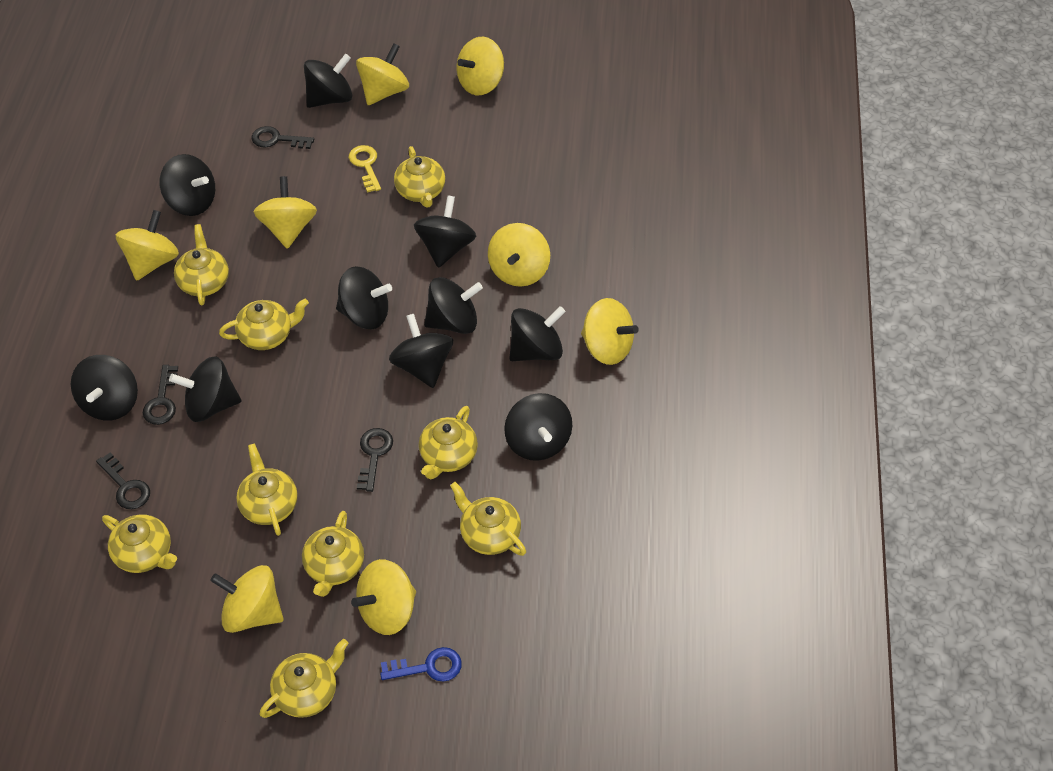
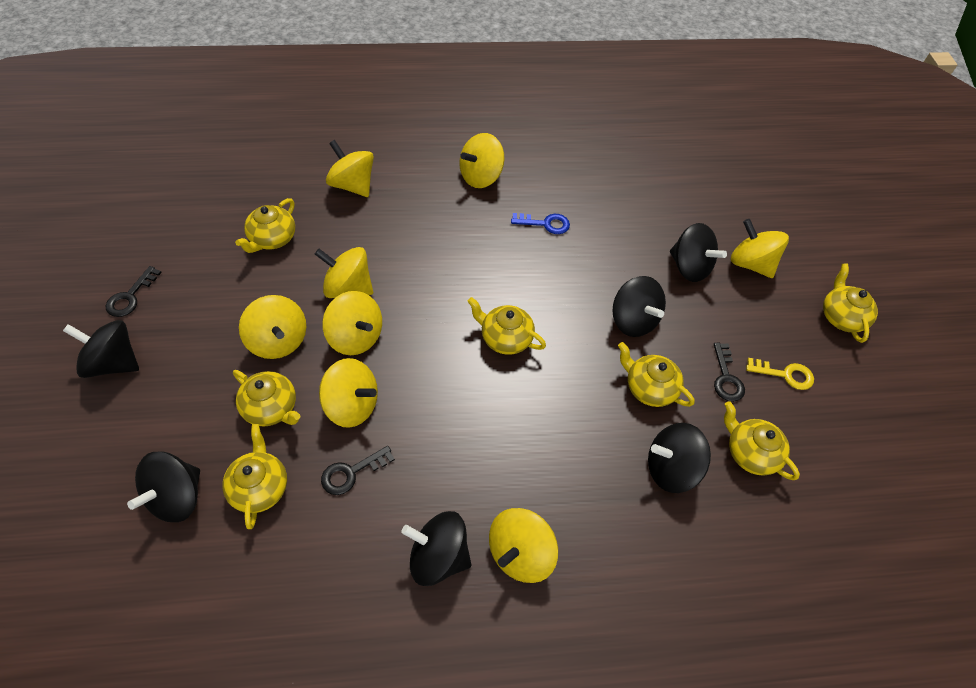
black key: 4 -> 3
black spinning top: 10 -> 6
yellow teapot: 9 -> 7

